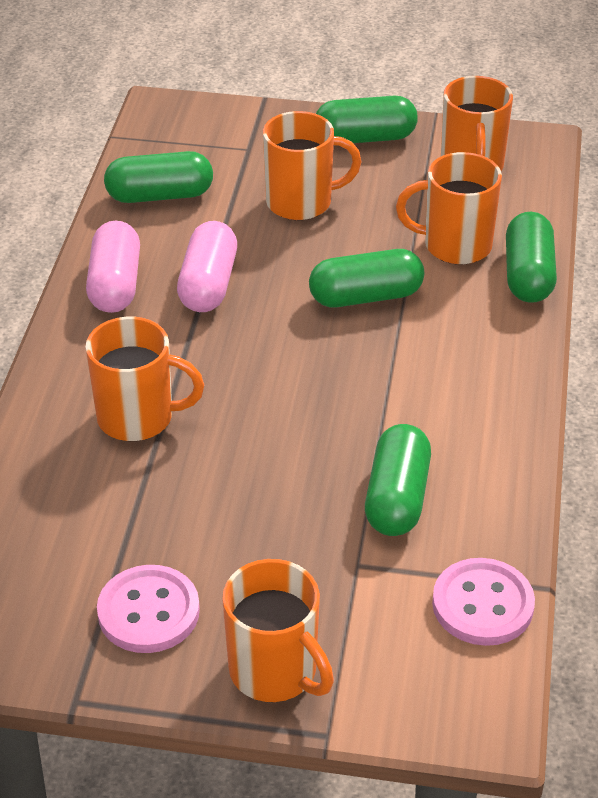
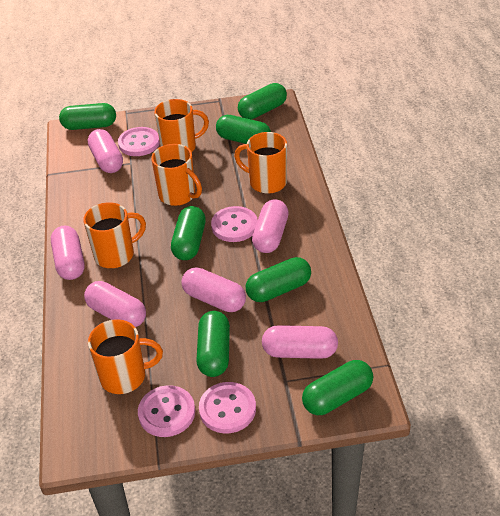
green capsule: 5 -> 7
pink button: 2 -> 4
pink capsule: 2 -> 6

